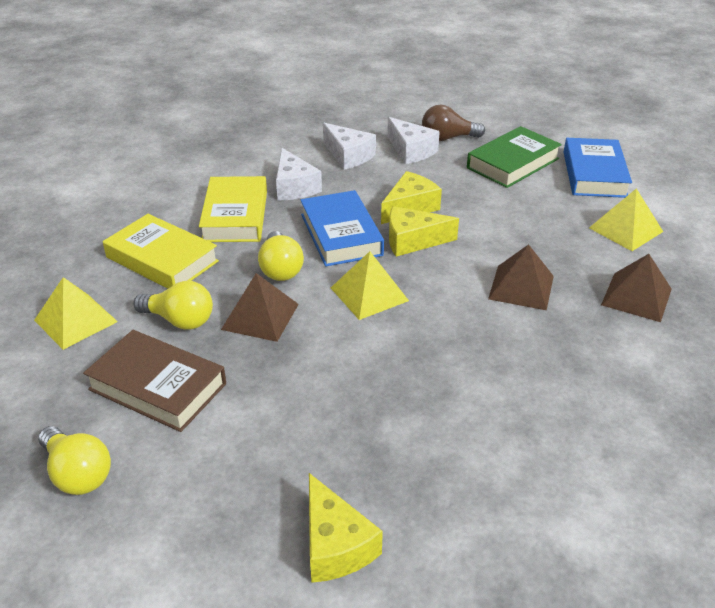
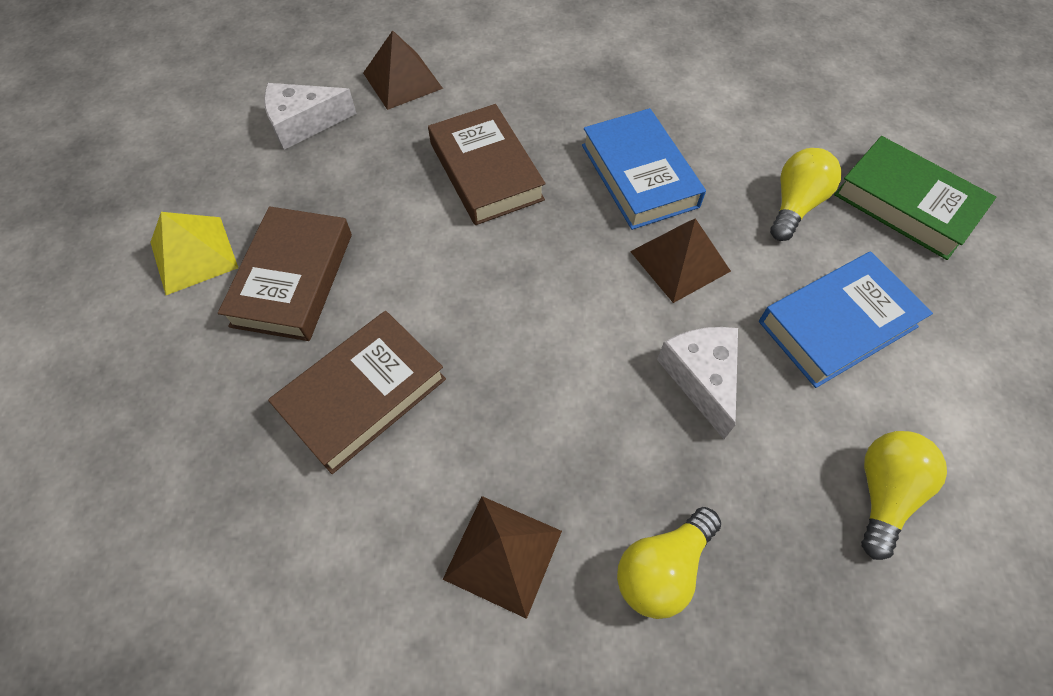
brown book: 1 -> 3
brown light bulb: 1 -> 0
white cheese: 3 -> 2
yellow book: 2 -> 0
yellow cheese: 3 -> 0
yellow pyramid: 3 -> 1

